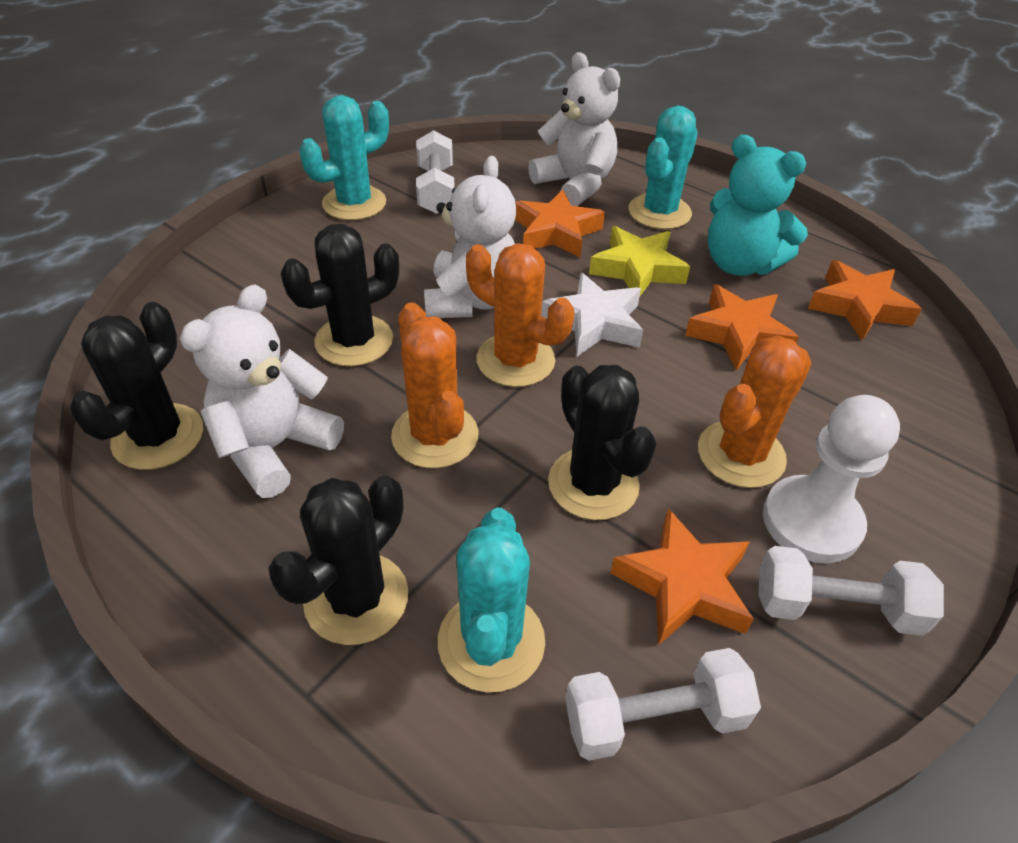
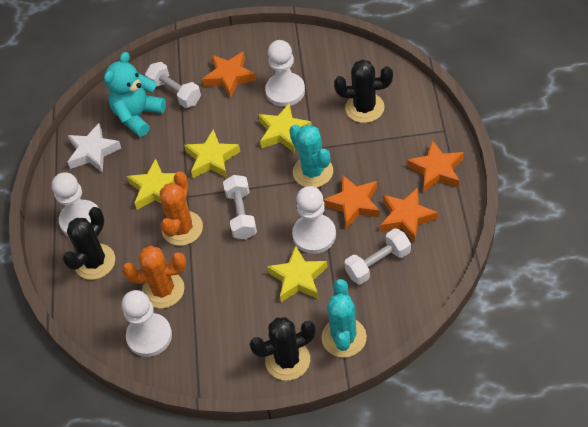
black cactus: 4 -> 3
orange cactus: 3 -> 2
turquoise cactus: 3 -> 2
white pawn: 1 -> 4
white teddy bear: 3 -> 0
yellow star: 1 -> 4

